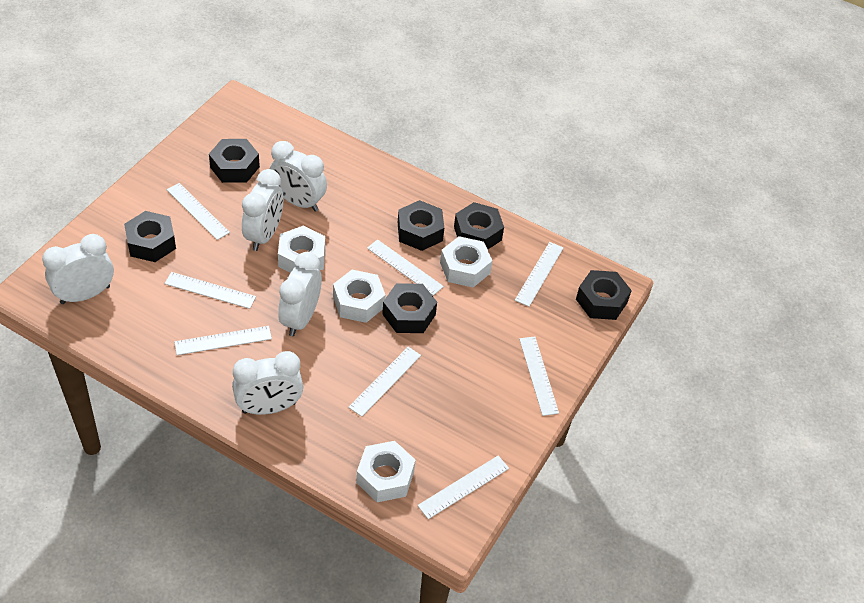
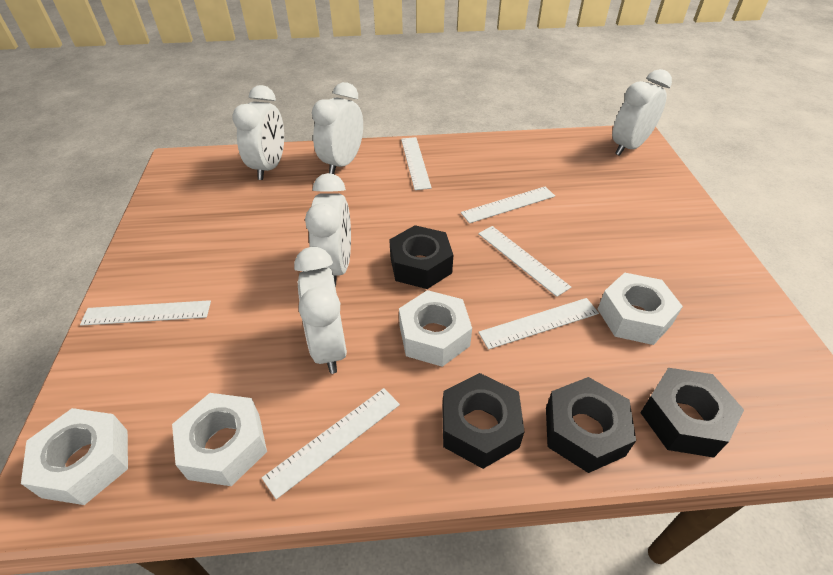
black nut: 6 -> 4
white ruler: 8 -> 6

